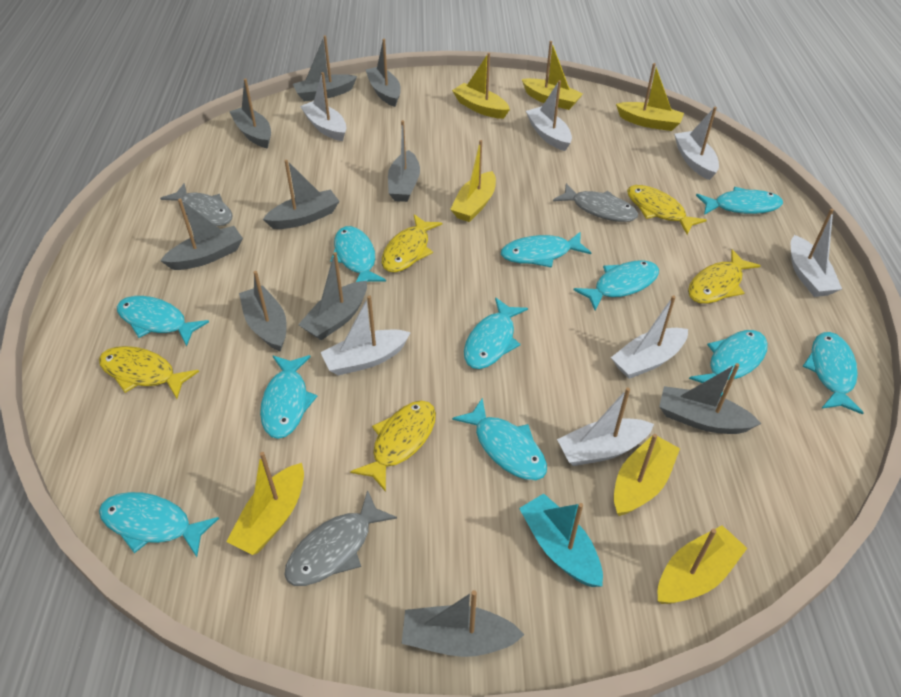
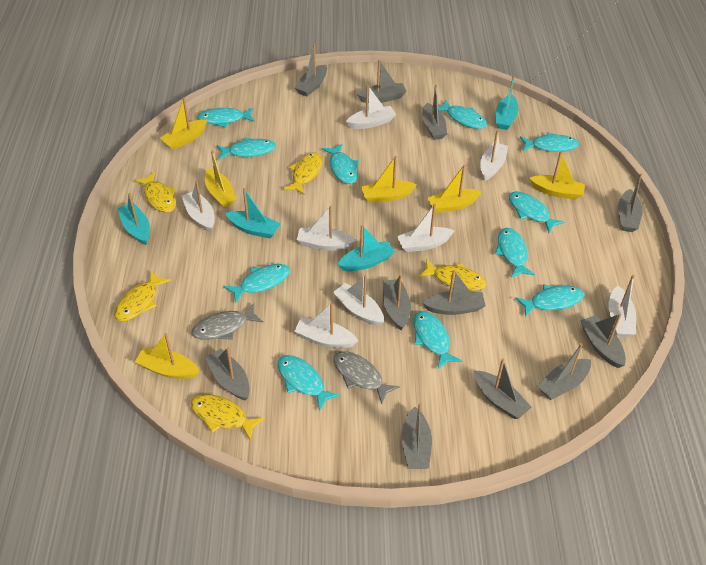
grey boat: 10 -> 11
grey fish: 3 -> 2
turquoise boat: 1 -> 4
white boat: 7 -> 8
yellow boat: 7 -> 6

